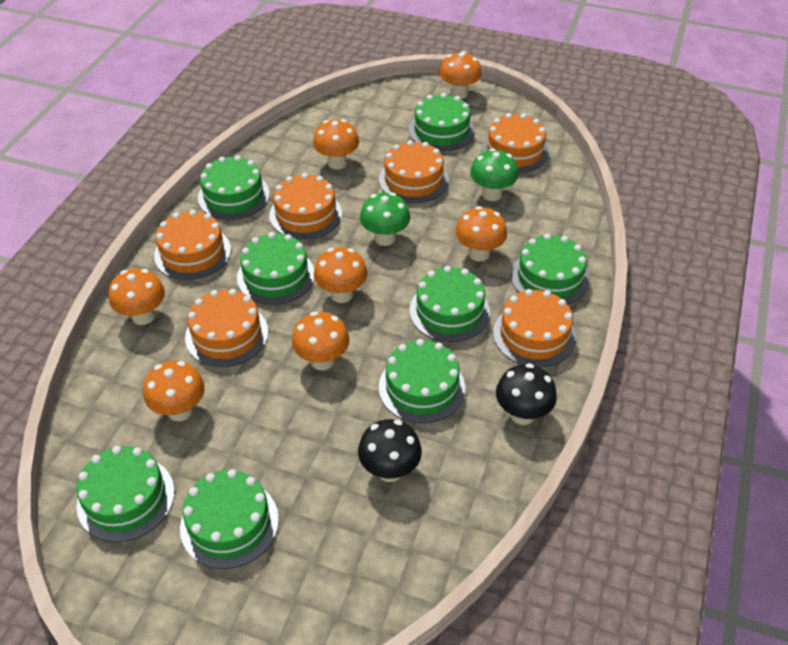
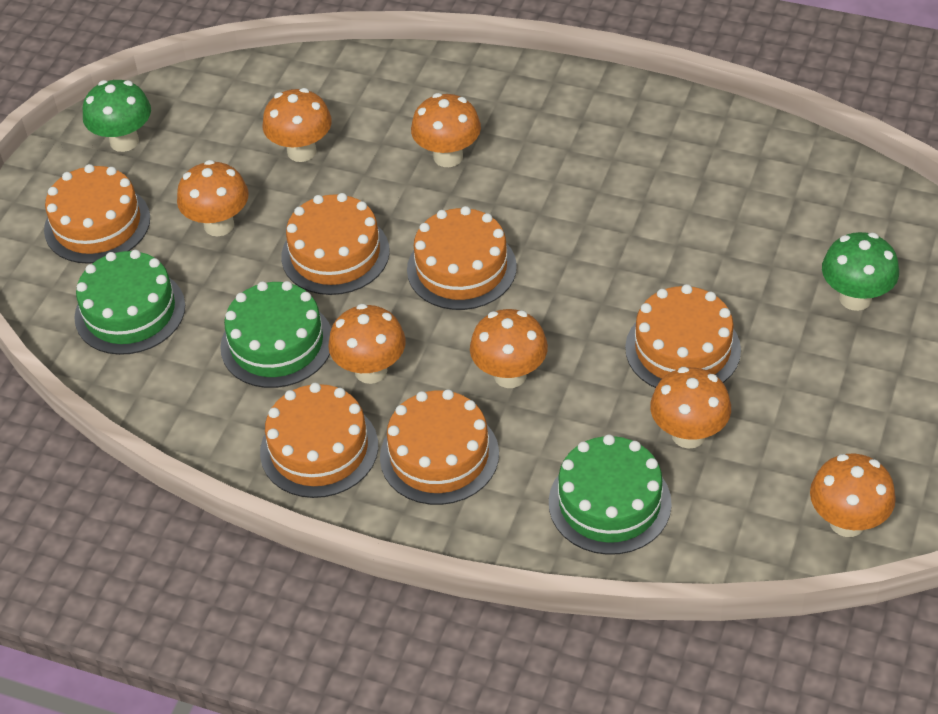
black mushroom: 2 -> 0
green cake: 8 -> 3

